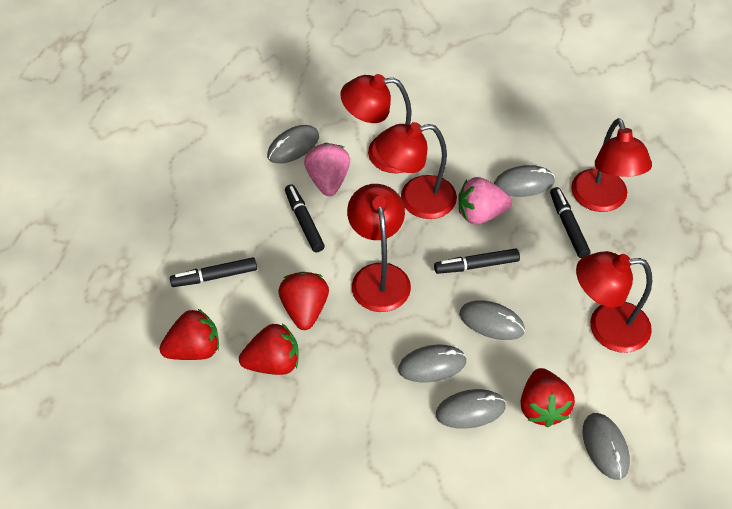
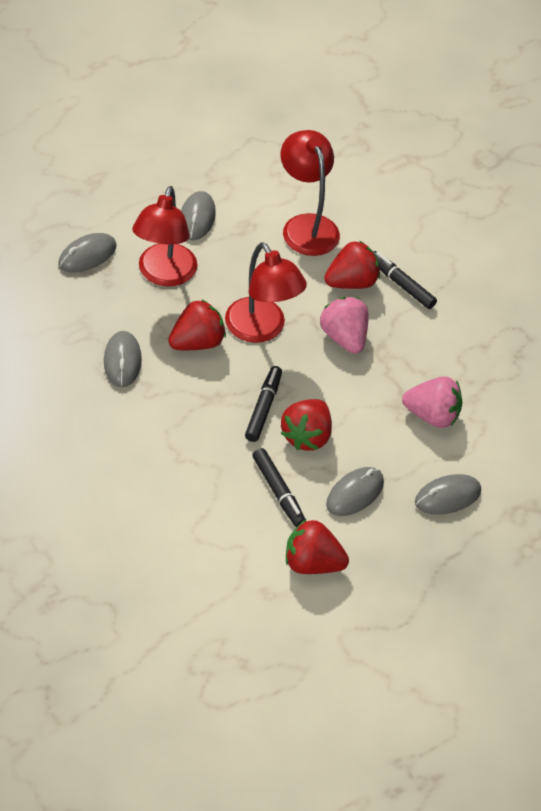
black marker: 4 -> 3
grey mouse: 6 -> 5
red lamp: 5 -> 3

